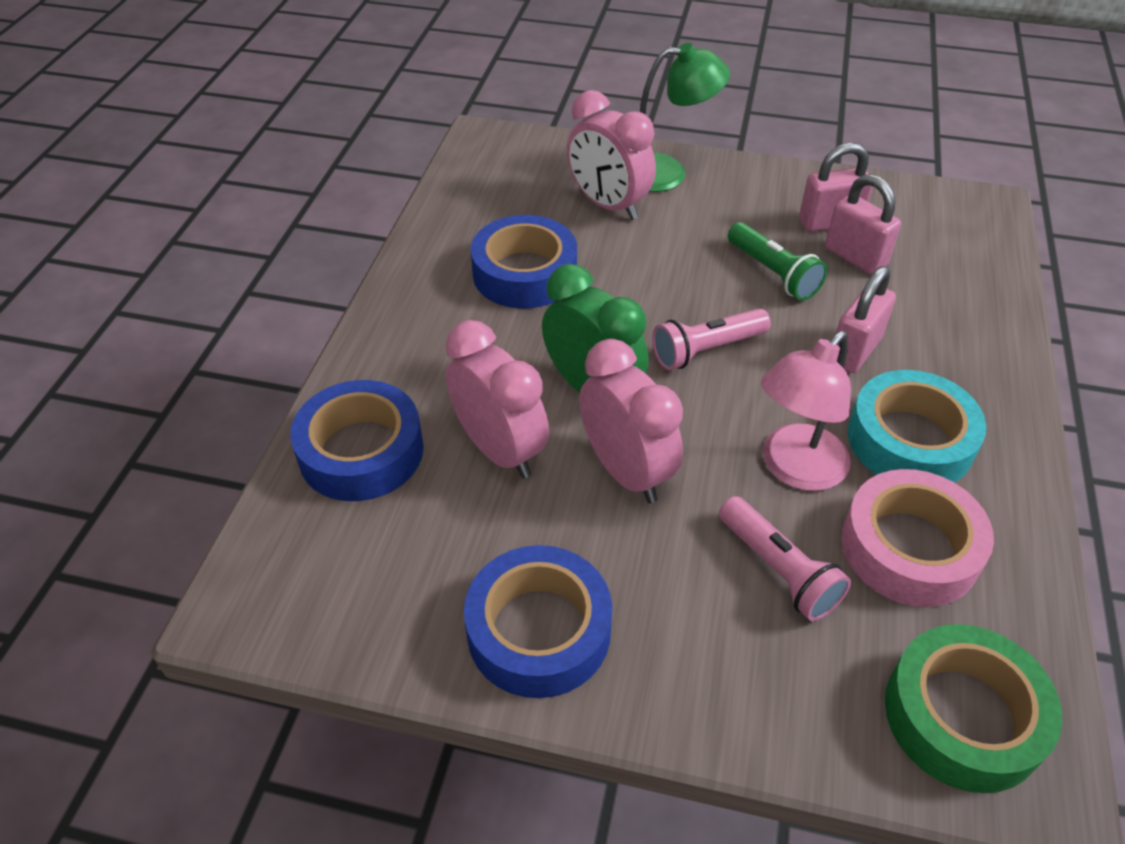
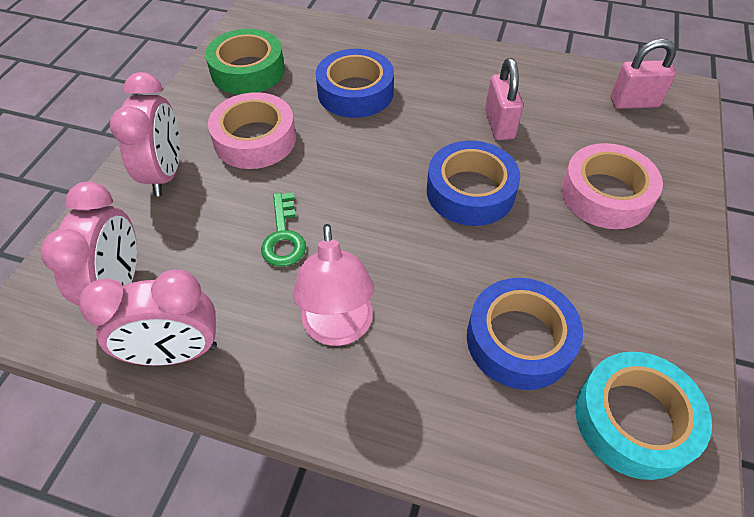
green clock: 1 -> 0
green flashlight: 1 -> 0
green key: 0 -> 1
green lamp: 1 -> 0
pink flashlight: 2 -> 0
pink padlock: 3 -> 2
pink tape: 1 -> 2

